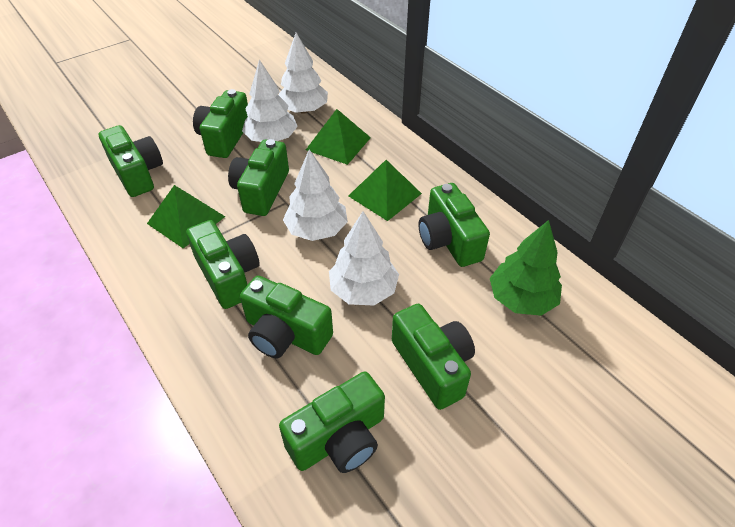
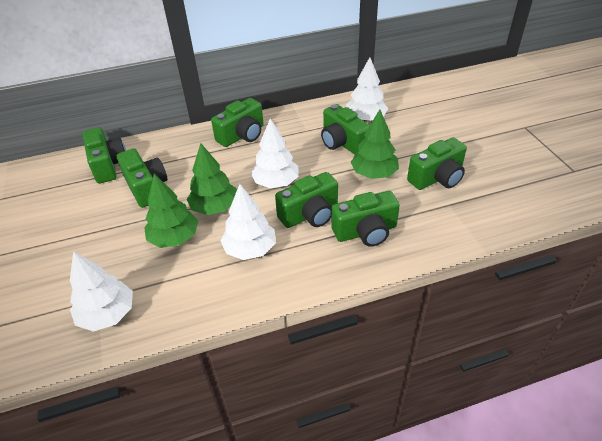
green camera: 8 -> 7
green pyramid: 3 -> 0
green tree: 1 -> 3

